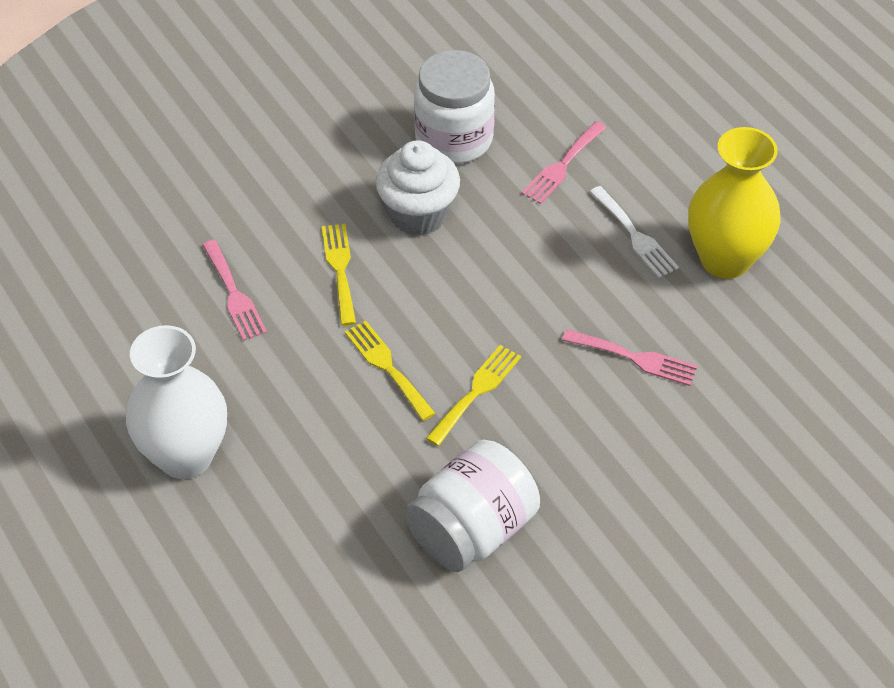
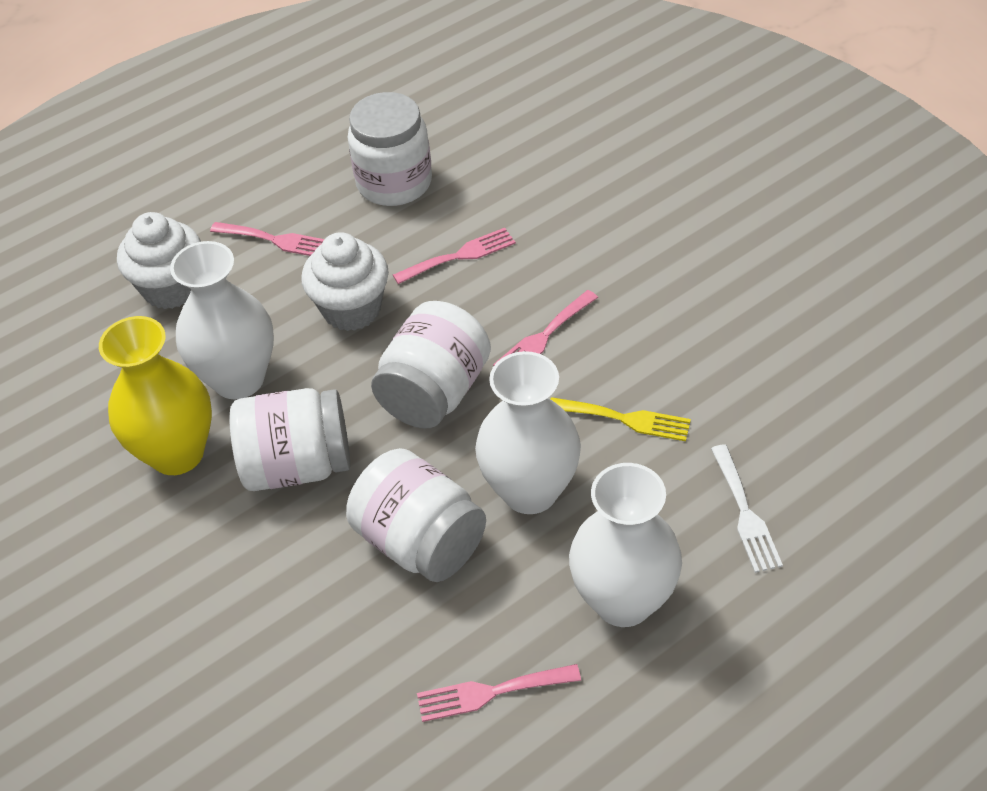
pink fork: 3 -> 4
white cupcake: 1 -> 2
white jar: 2 -> 4
white vase: 1 -> 3
yellow fork: 3 -> 1

